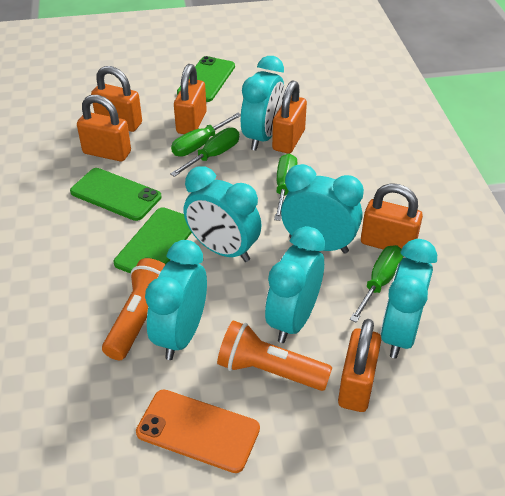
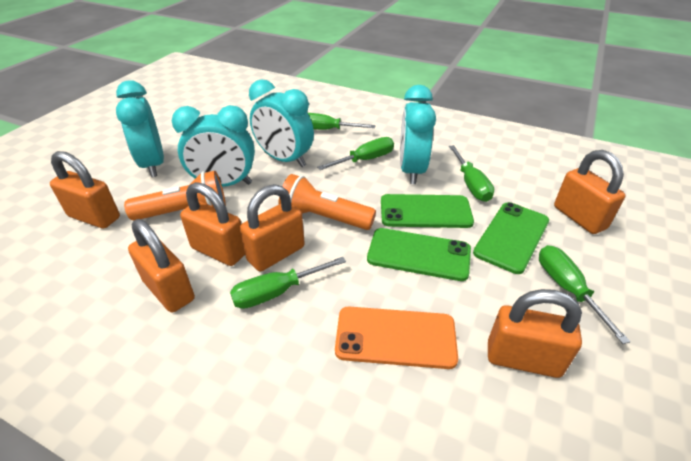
green screwdriver: 4 -> 5
turquoise clock: 6 -> 4

